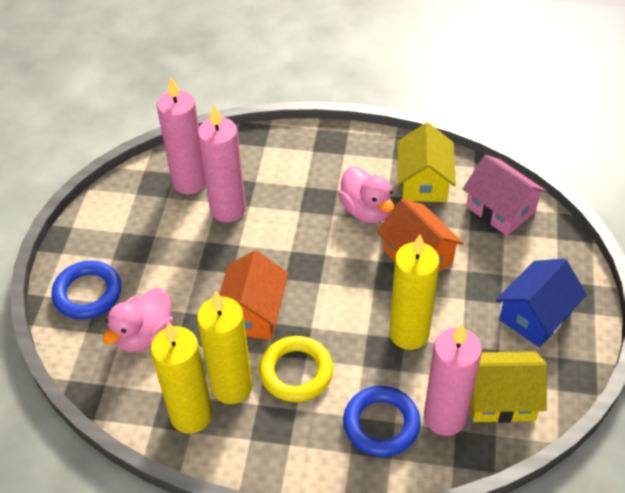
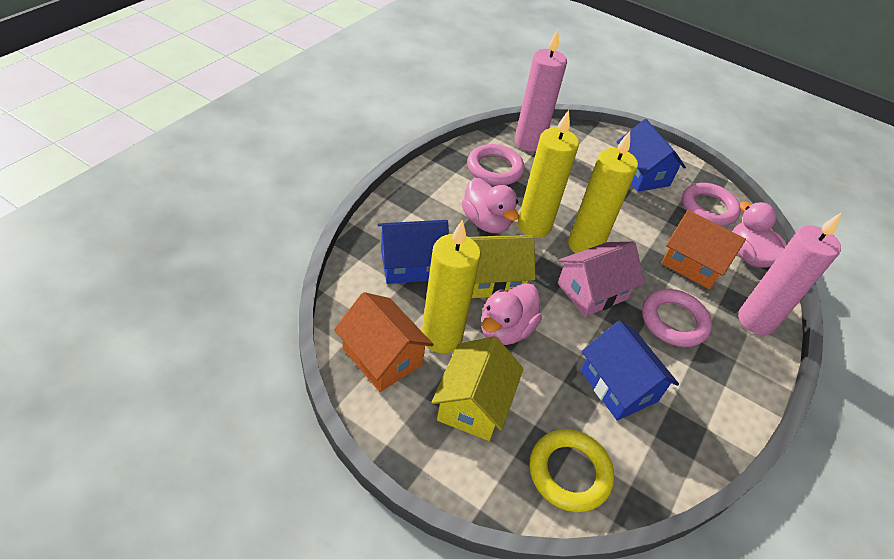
blue house: 1 -> 3
blue ring: 2 -> 0
pink candle: 3 -> 2
pink duck: 2 -> 3
pink ring: 0 -> 3

